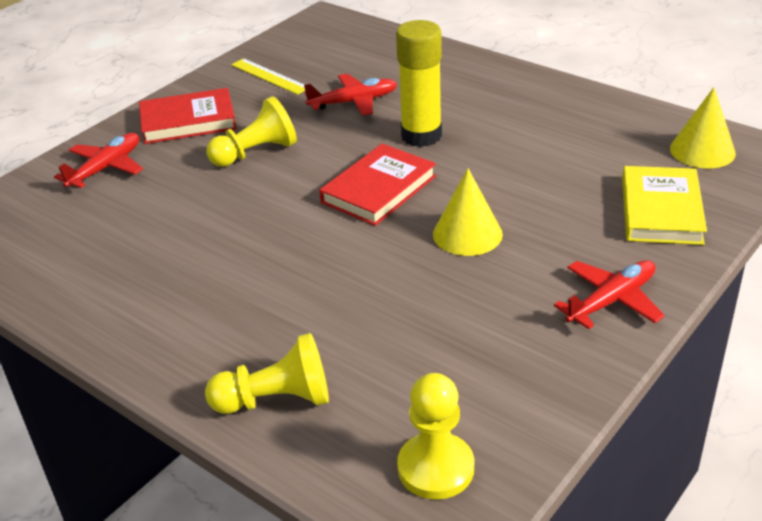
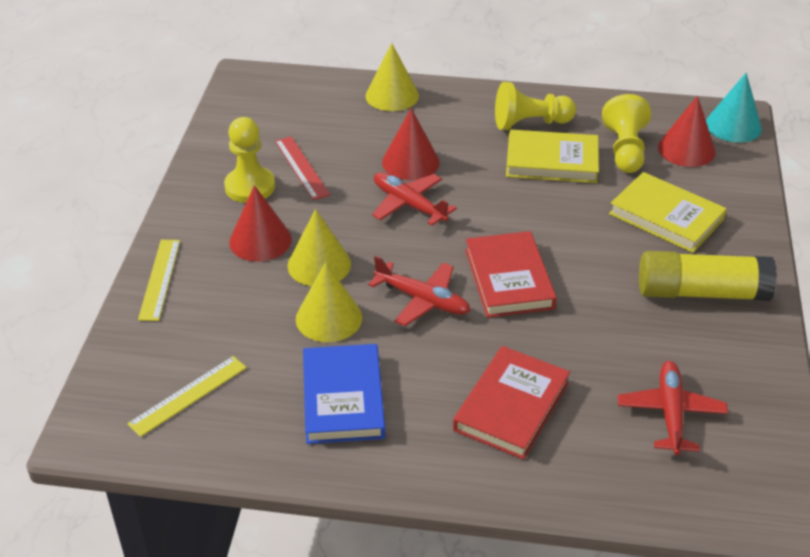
blue book: 0 -> 1
red cone: 0 -> 3
red ruler: 0 -> 1
turquoise cone: 0 -> 1
yellow book: 1 -> 2
yellow cone: 2 -> 3
yellow ruler: 1 -> 2

